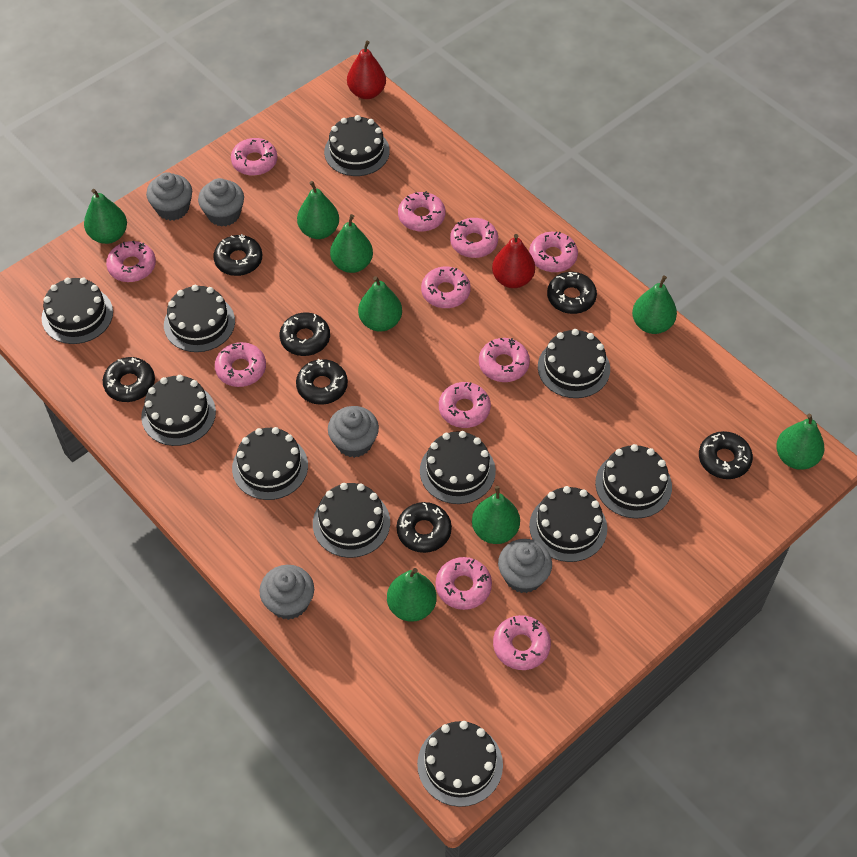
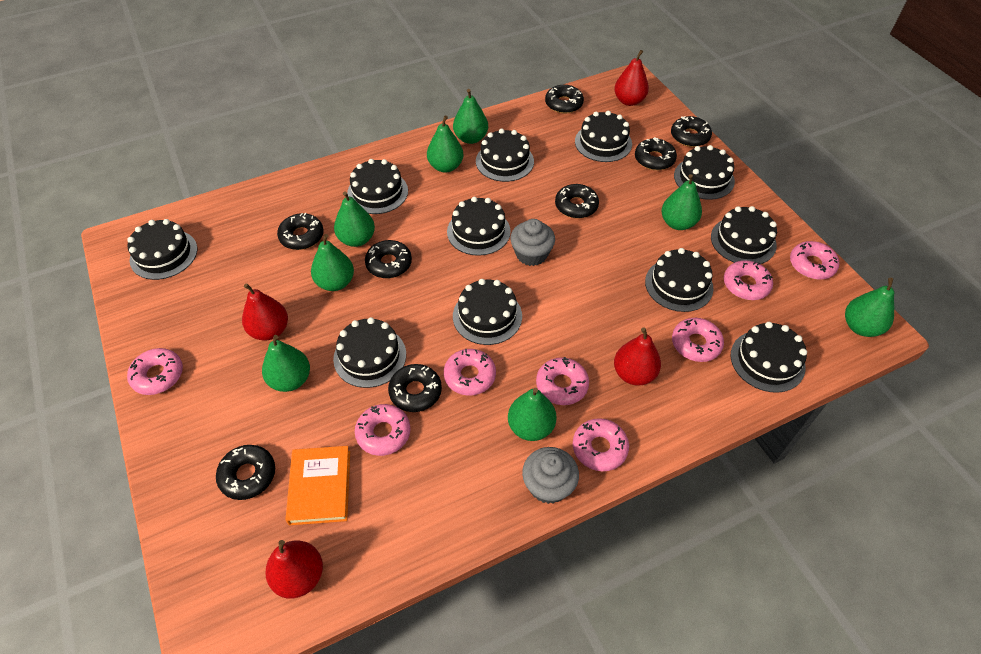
black donut: 7 -> 8
grey cupcake: 5 -> 2
orange book: 0 -> 1
pink donut: 11 -> 8
red pear: 2 -> 4

